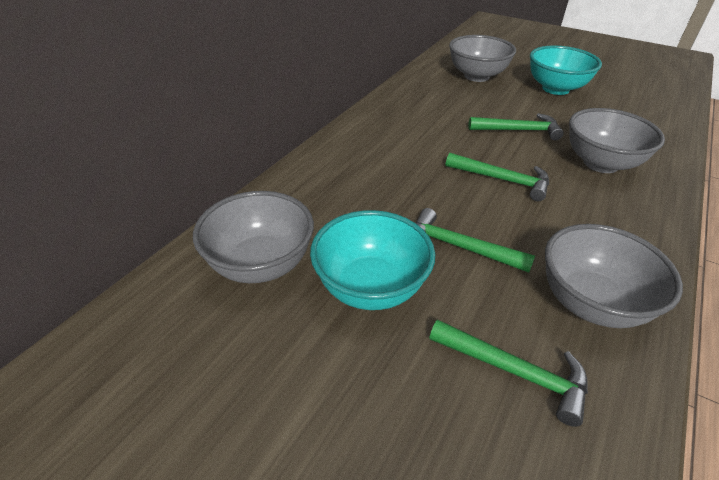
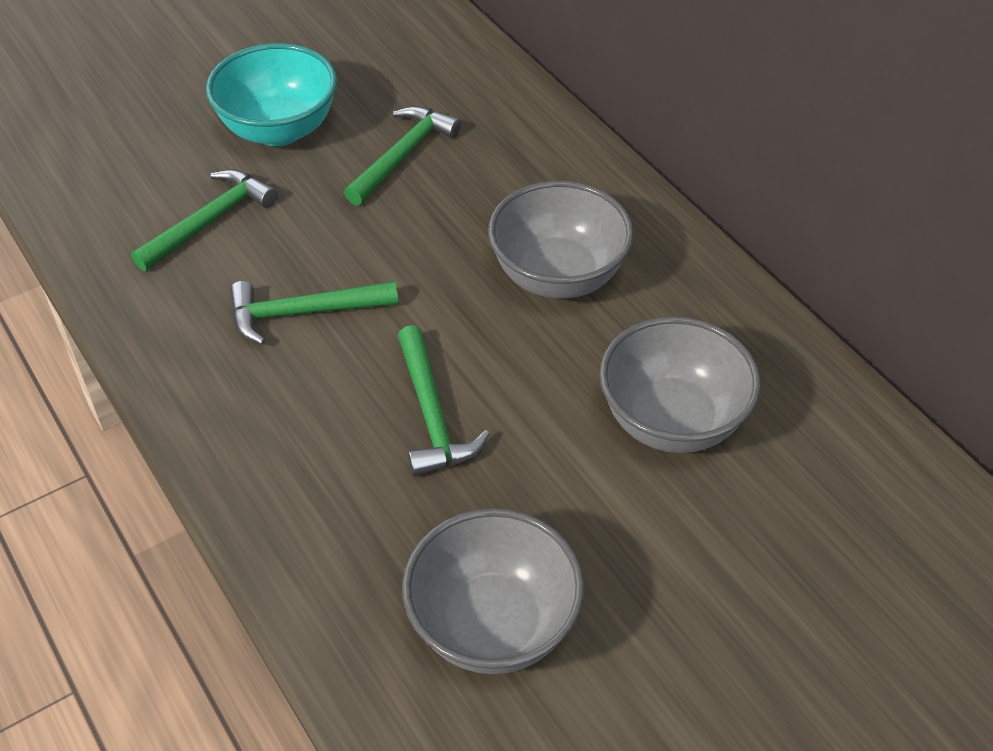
grey bowl: 4 -> 3
turquoise bowl: 2 -> 1

